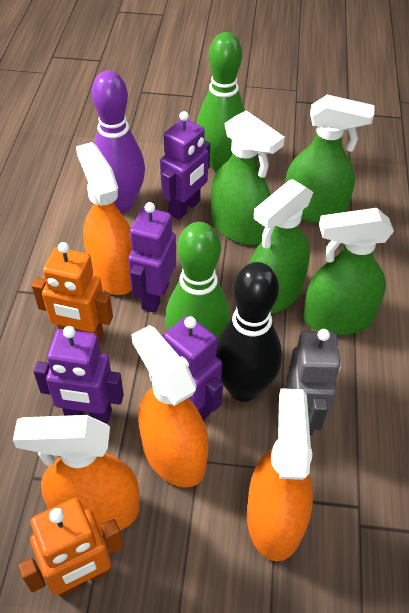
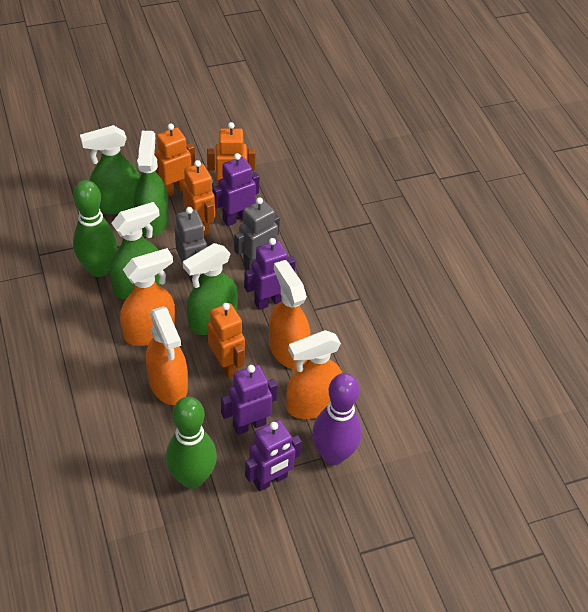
black bowling pin: 1 -> 0
grey robot: 1 -> 2
orange robot: 2 -> 4

